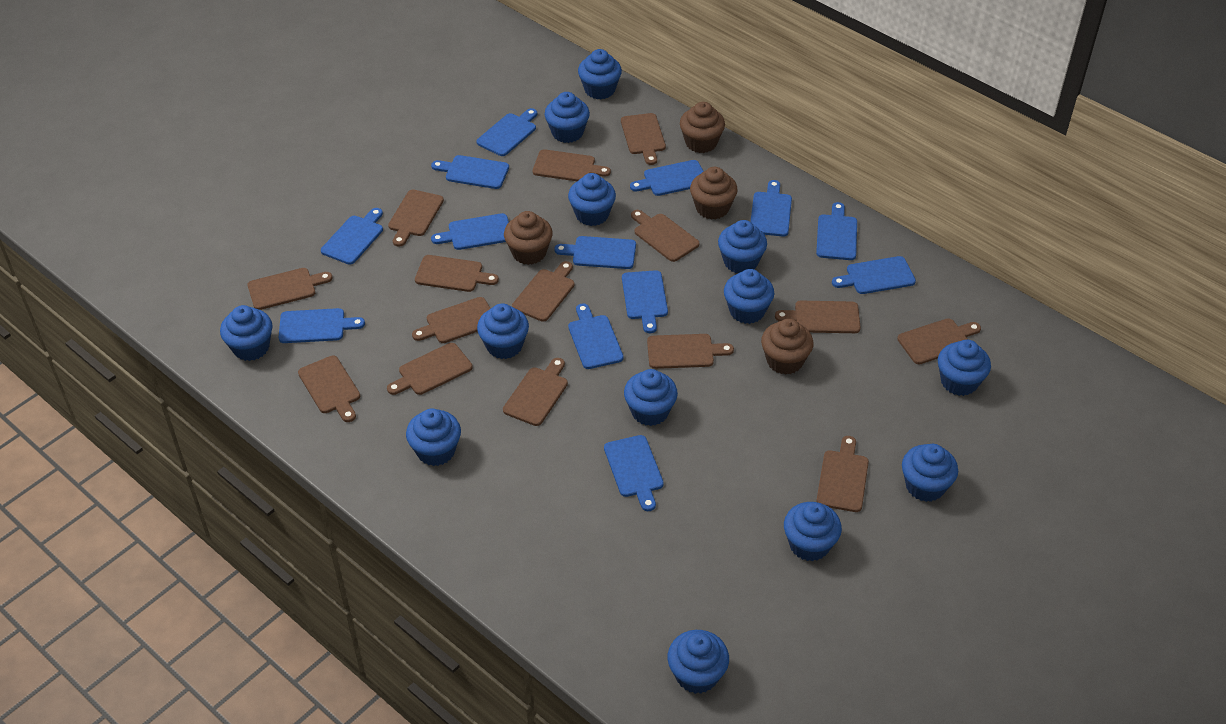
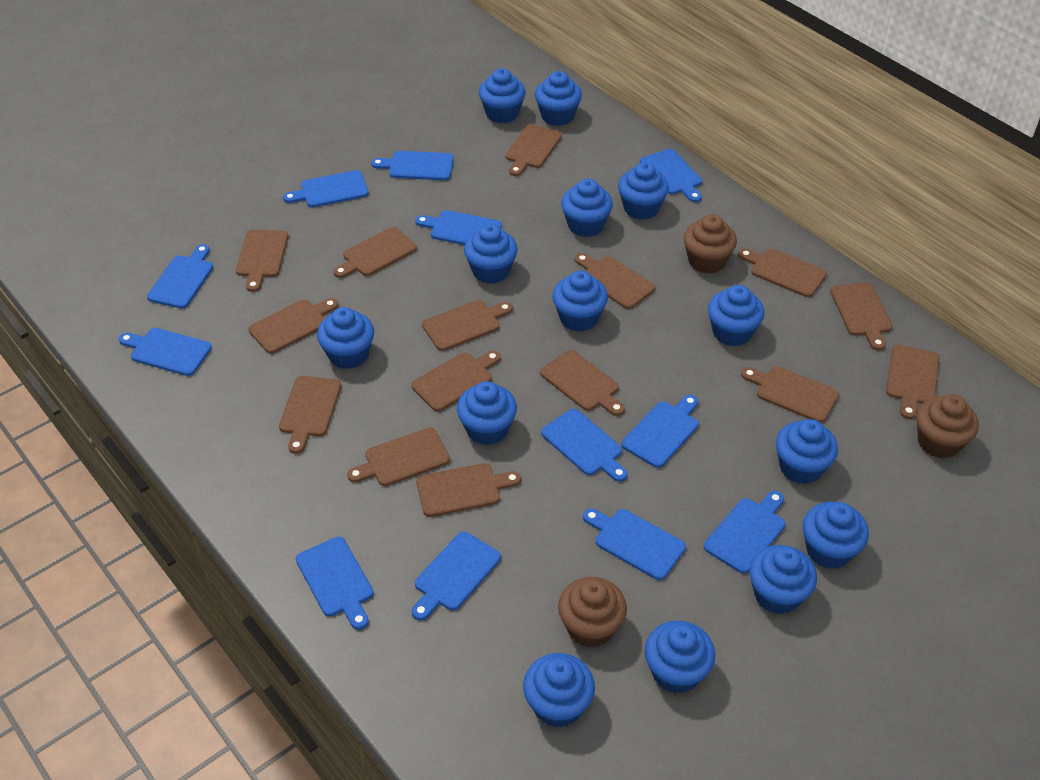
blue cupcake: 13 -> 14
blue cutting board: 13 -> 12
brown cupcake: 4 -> 3

